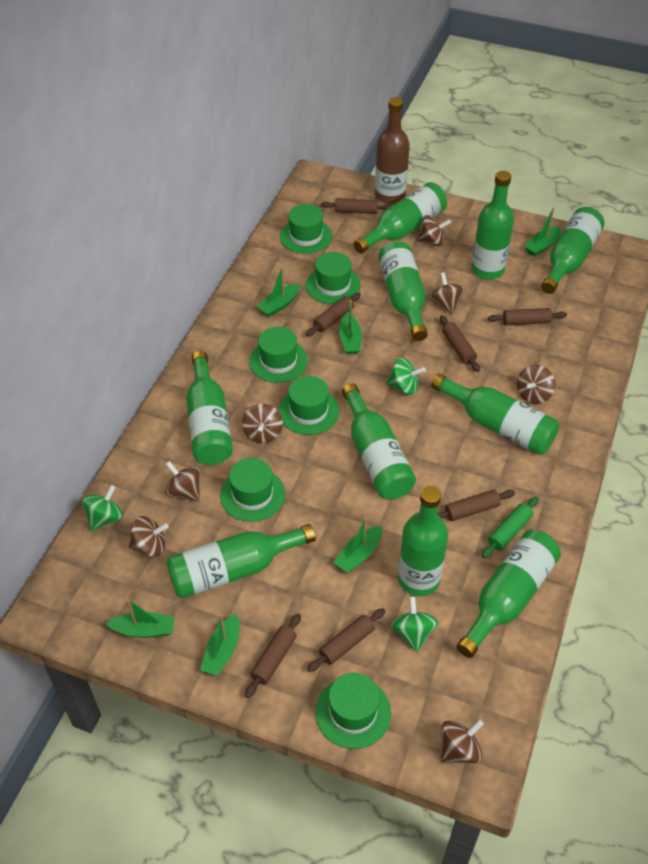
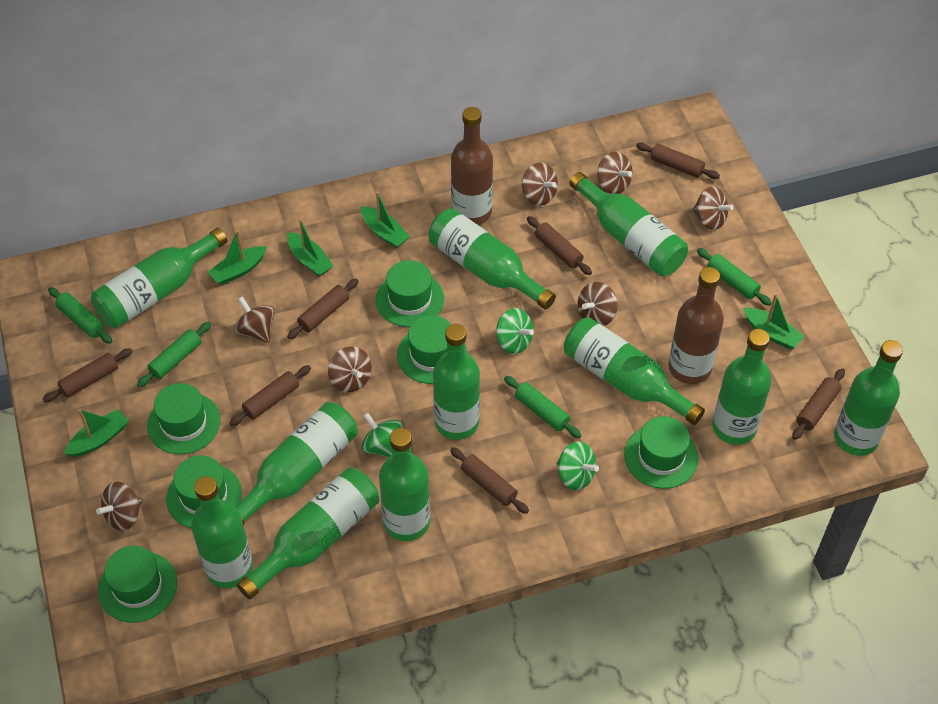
brown bottle: 1 -> 2
green boat: 6 -> 5
green bottle: 10 -> 11
green rolling pin: 1 -> 4

